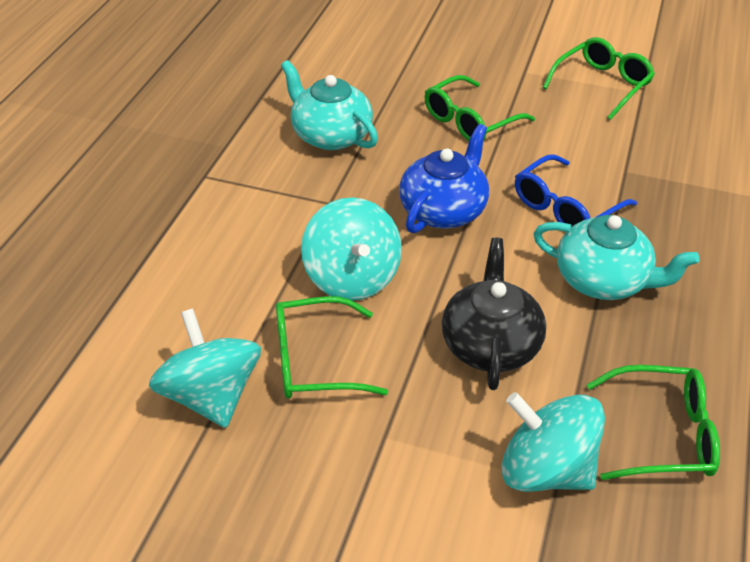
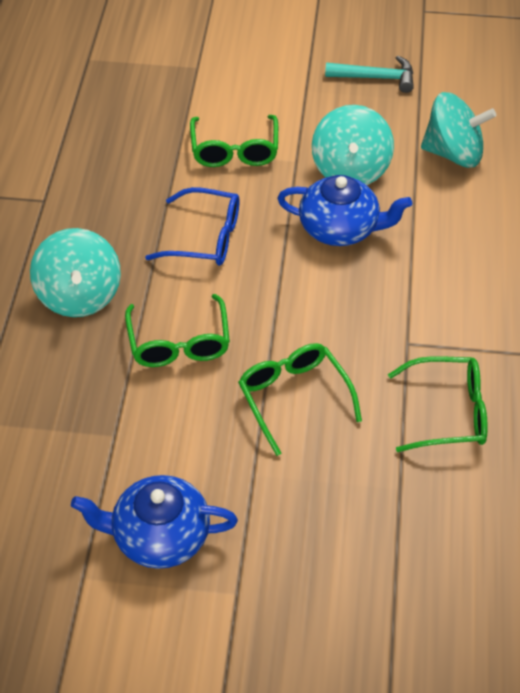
black teapot: 1 -> 0
blue teapot: 1 -> 2
turquoise hammer: 0 -> 1
turquoise teapot: 2 -> 0

